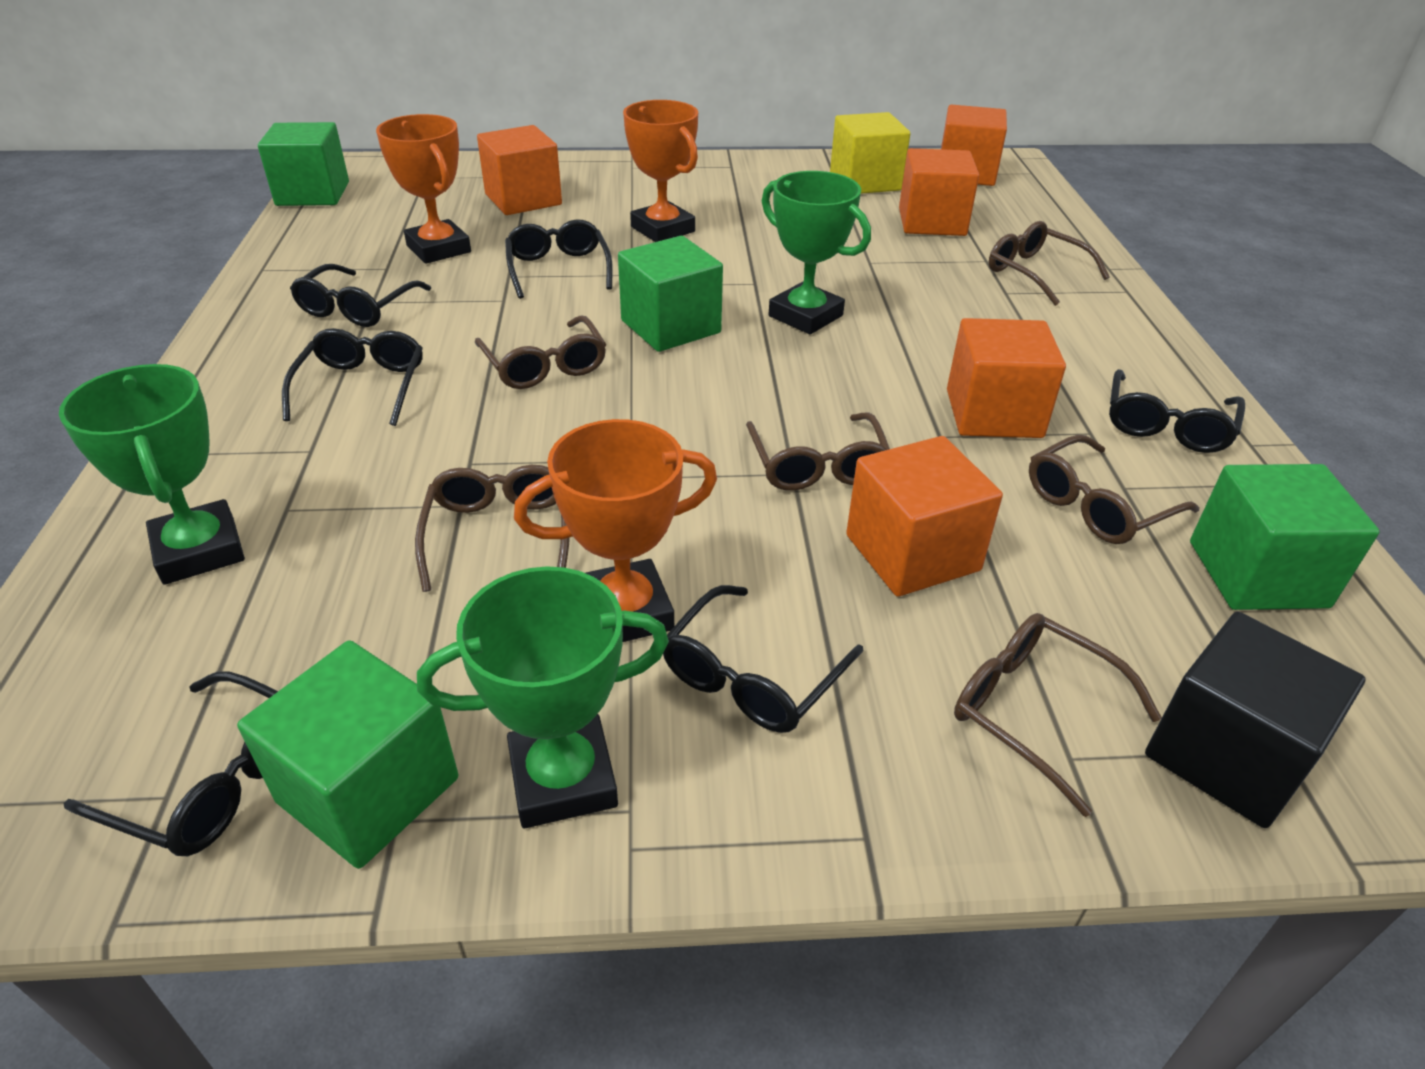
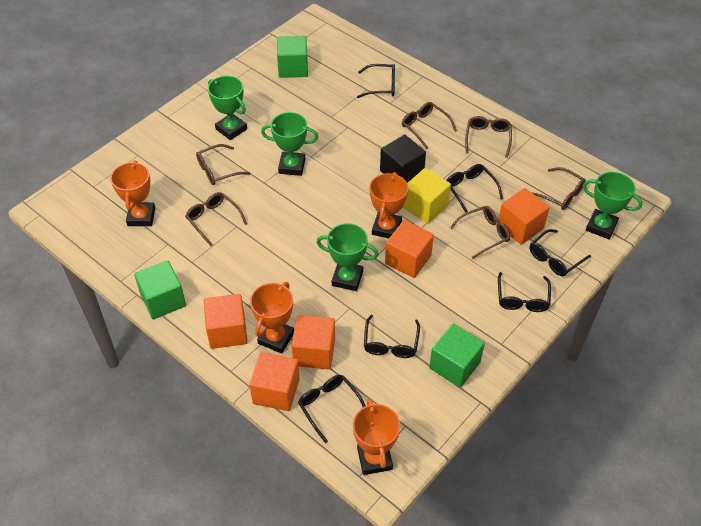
green cube: 4 -> 3
green trophy: 3 -> 4
orange trophy: 3 -> 4

